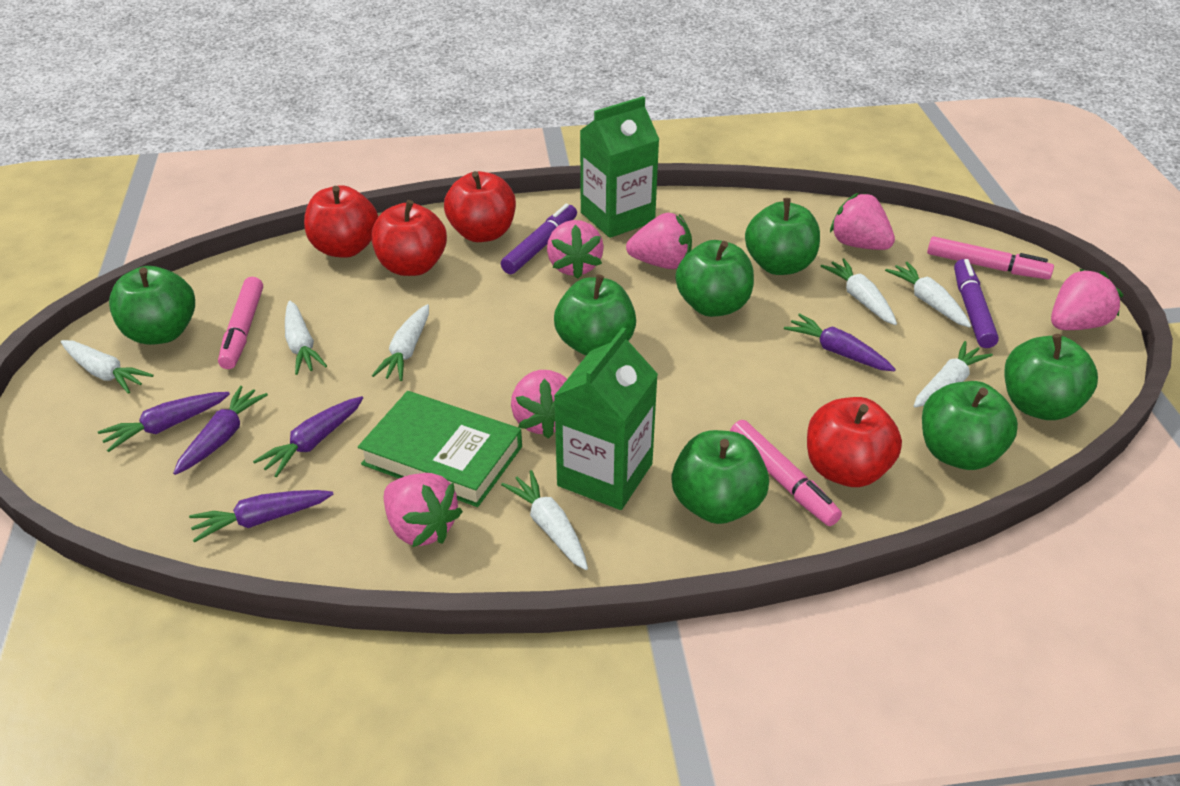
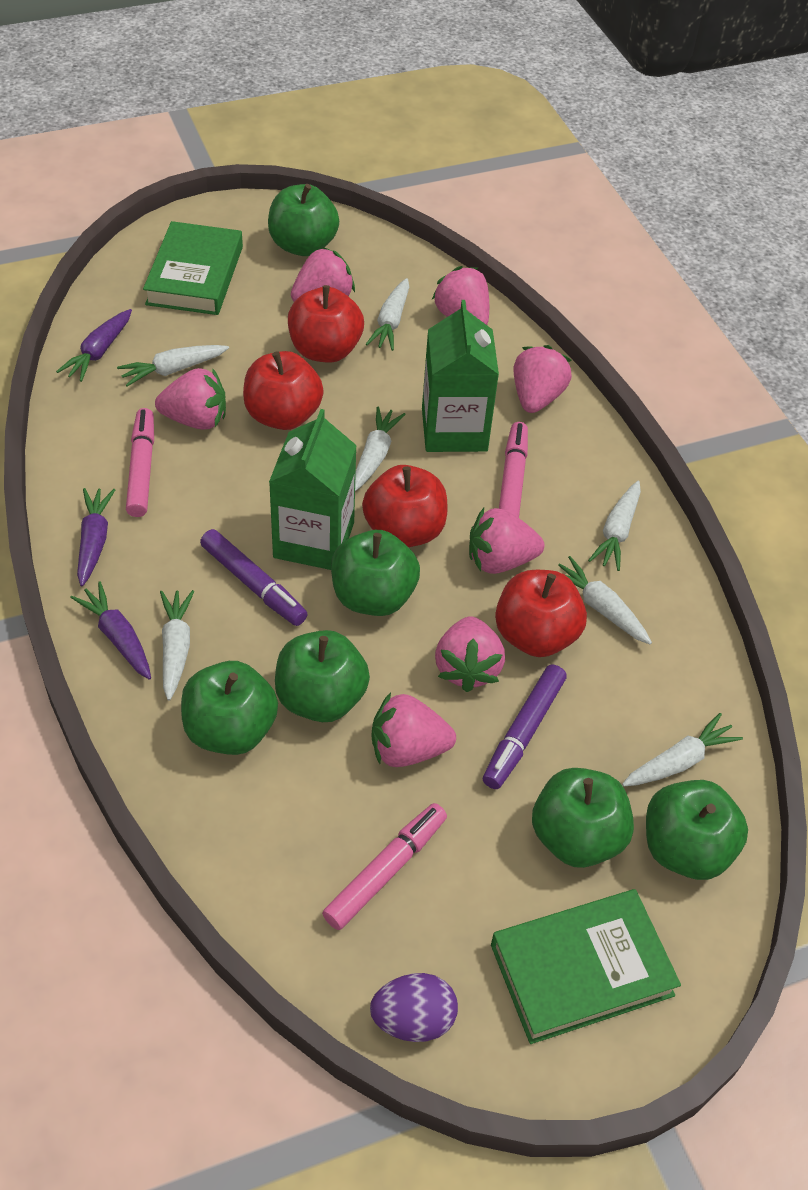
green apple: 7 -> 6
green book: 1 -> 2
pink strawberry: 6 -> 7
purple carrot: 5 -> 3
purple egg: 0 -> 1

